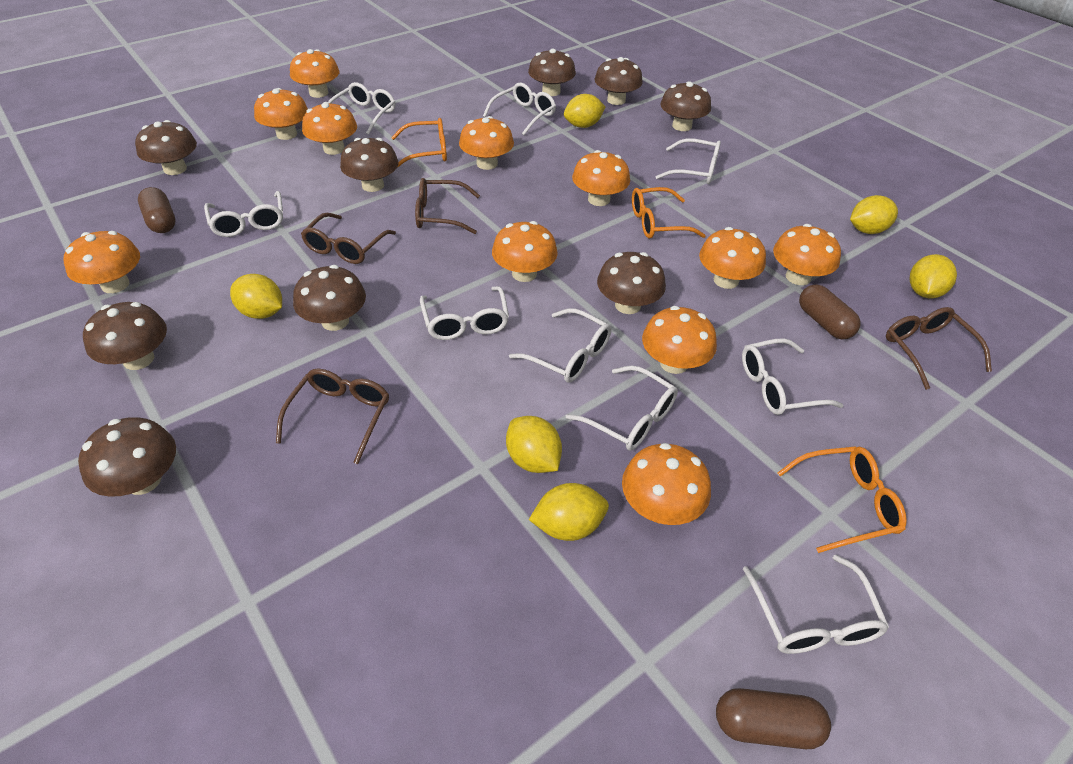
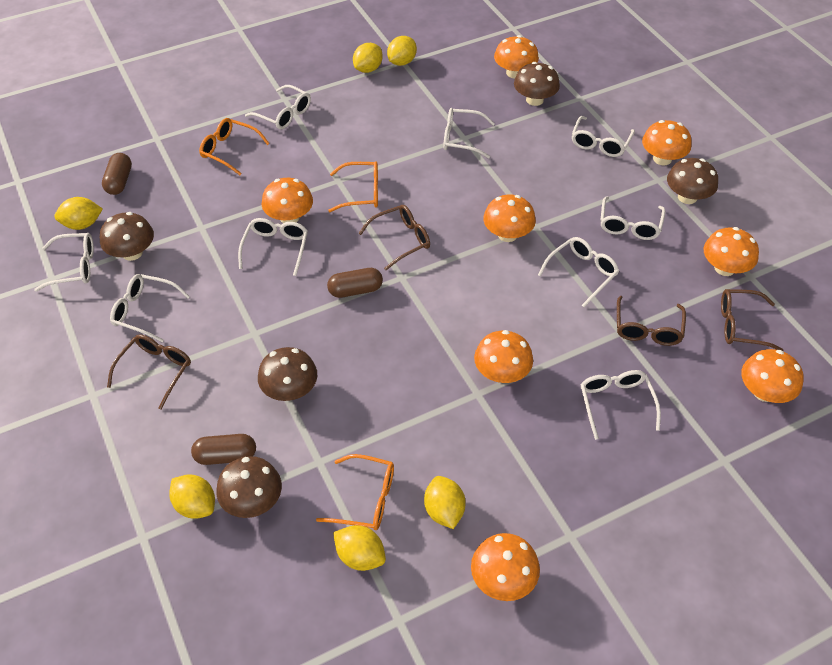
brown mushroom: 9 -> 5
orange mushroom: 11 -> 8

